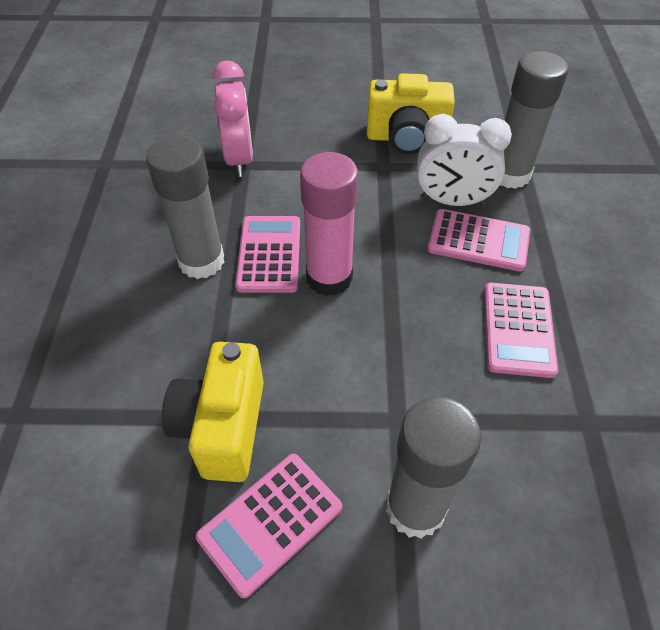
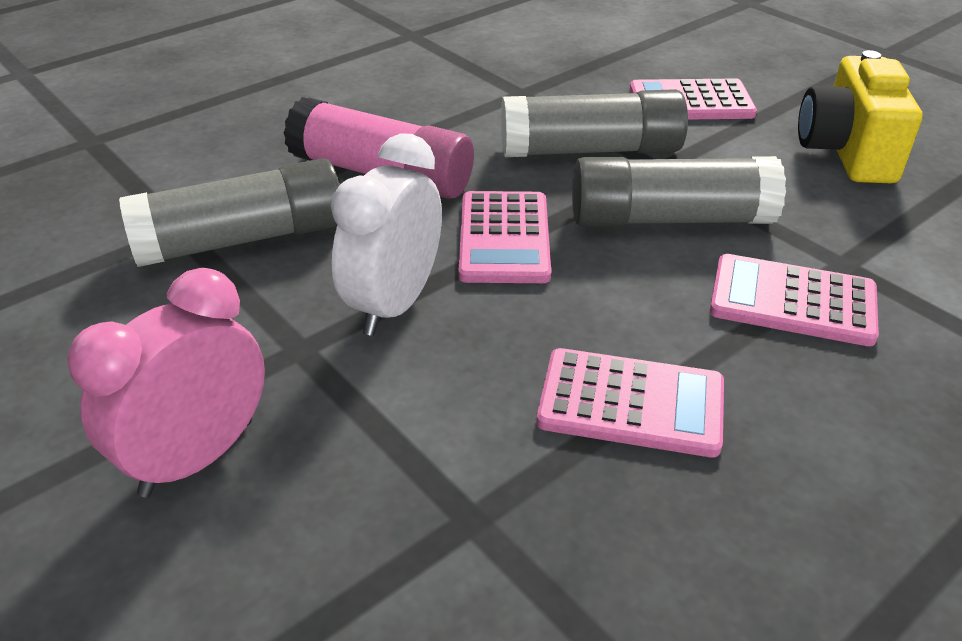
yellow camera: 2 -> 1

